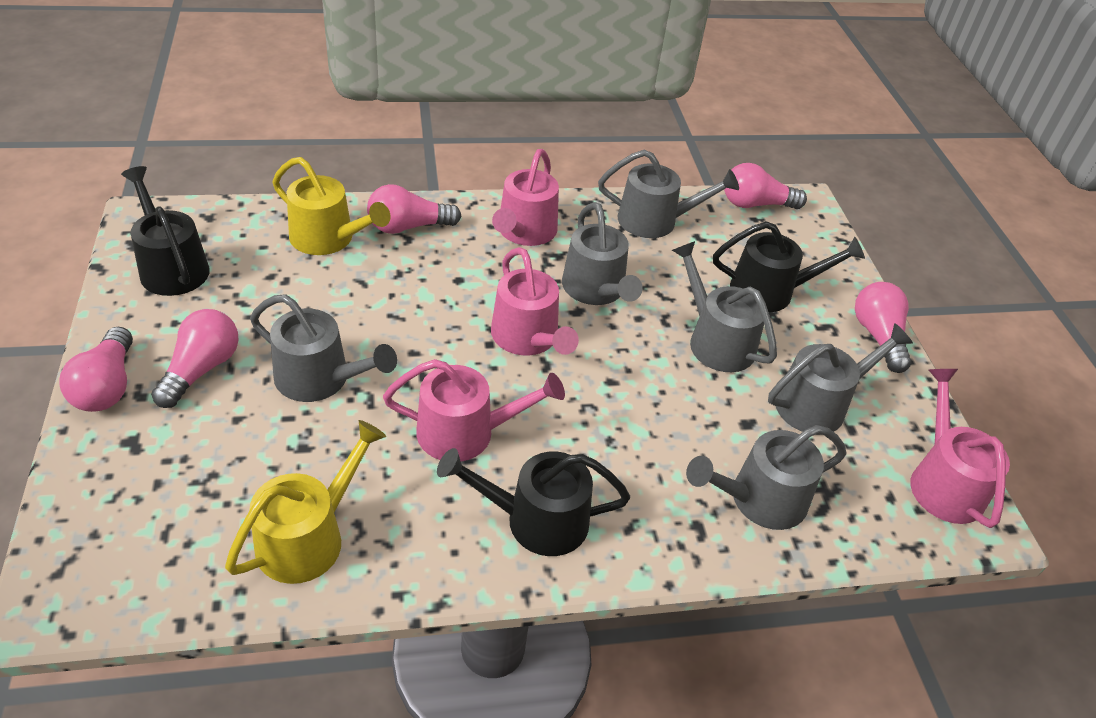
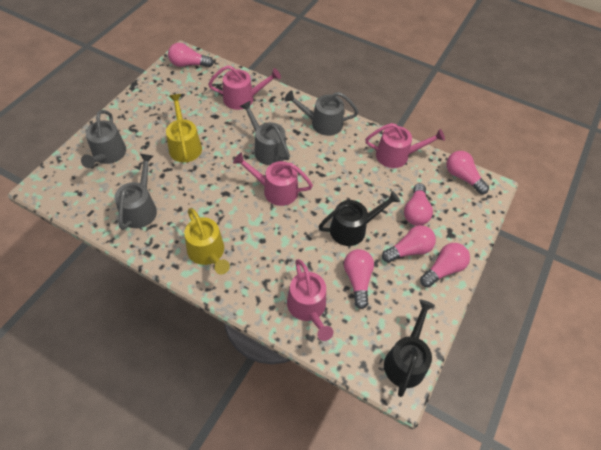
black watering can: 3 -> 2
grey watering can: 6 -> 4
pink light bulb: 5 -> 6

